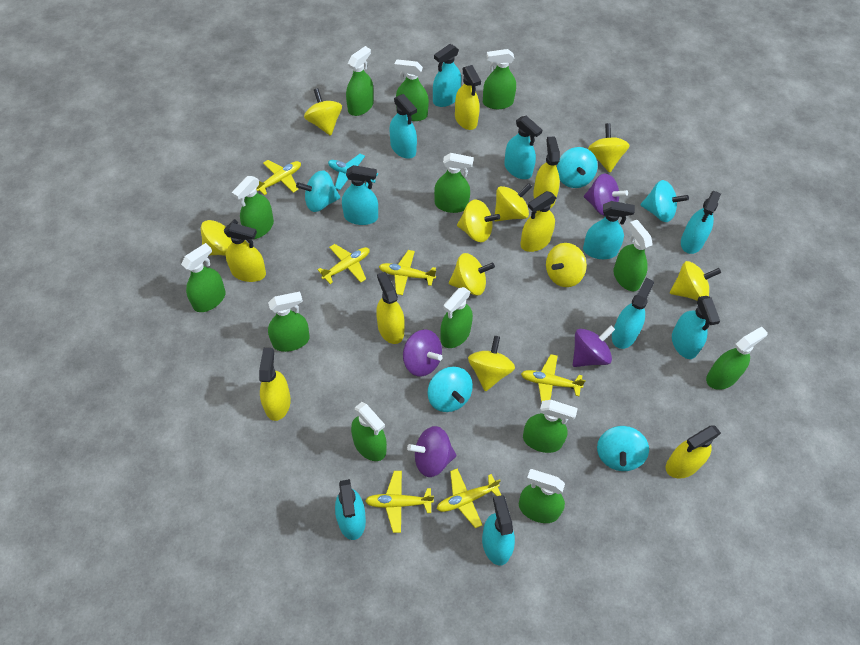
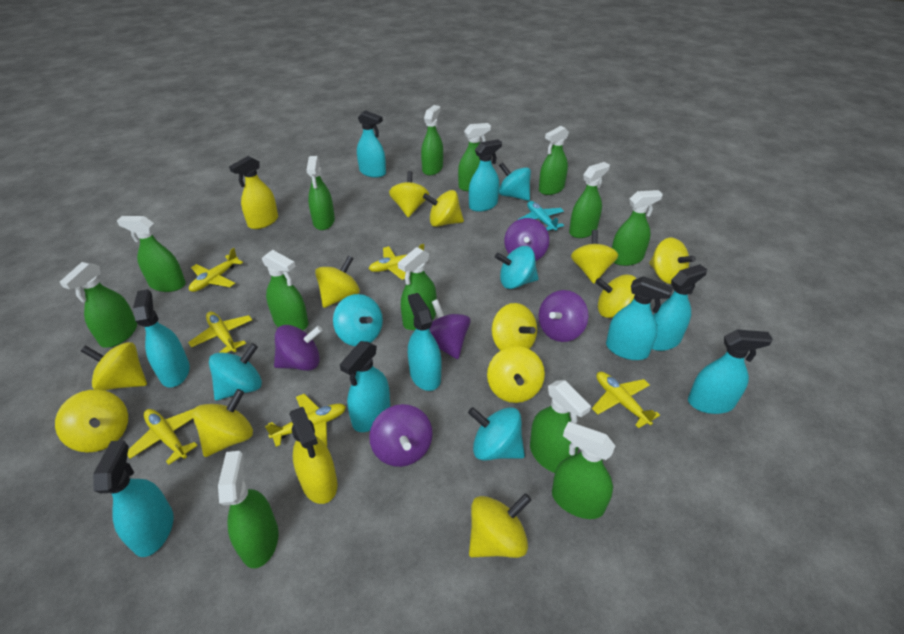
purple spinning top: 4 -> 5
turquoise spray bottle: 10 -> 9
yellow spinning top: 9 -> 12
yellow spray bottle: 7 -> 2

